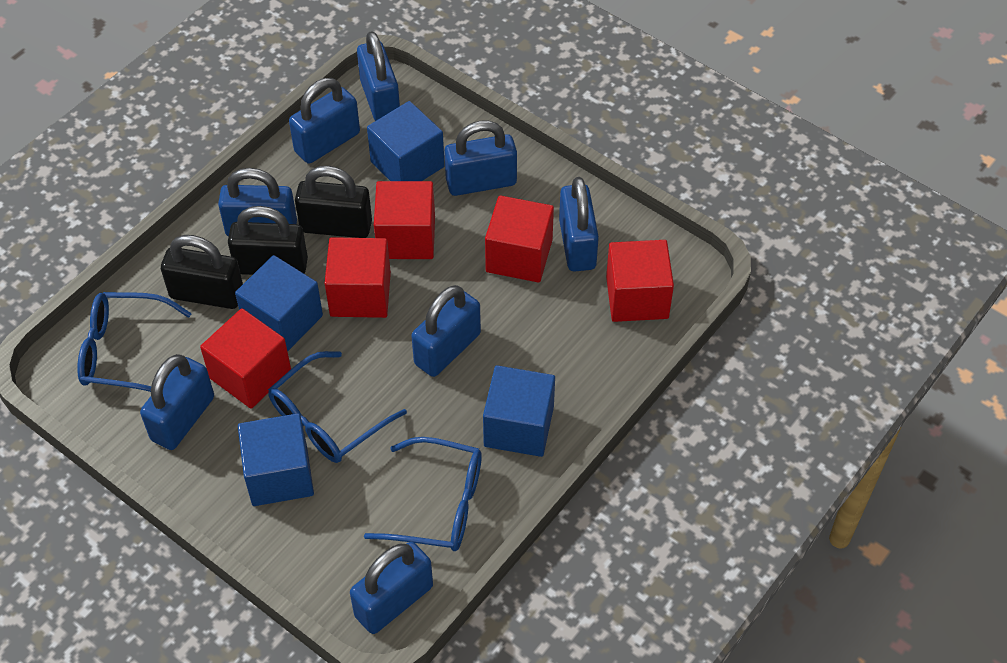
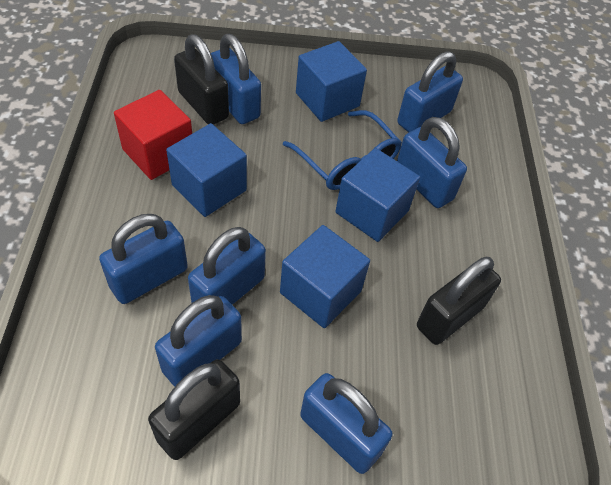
blue glasses: 3 -> 1
blue padlock: 8 -> 7
red cube: 5 -> 1

